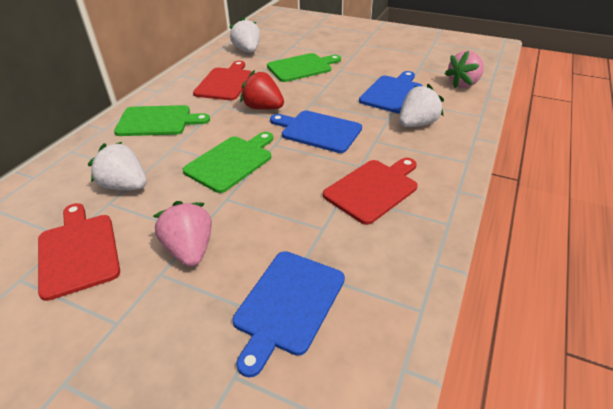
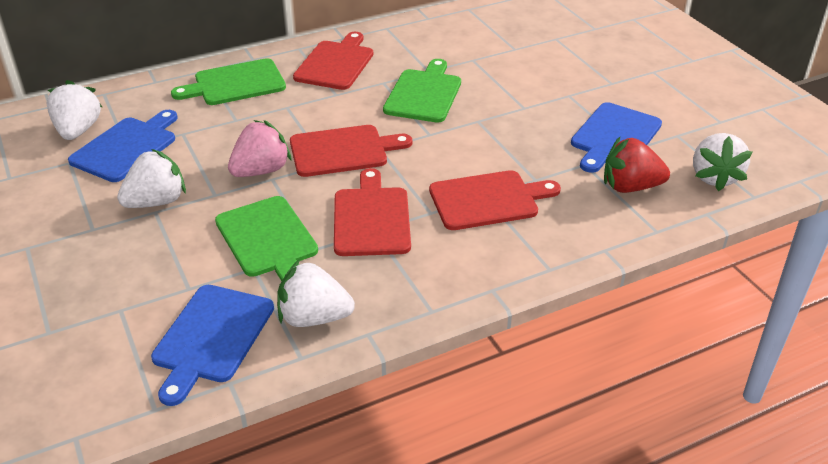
pink strawberry: 2 -> 1
red cutting board: 3 -> 4
white strawberry: 3 -> 4

